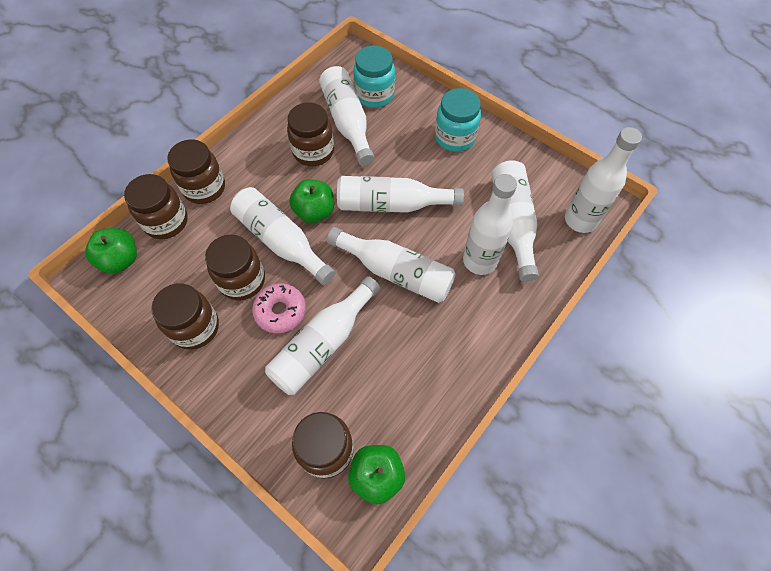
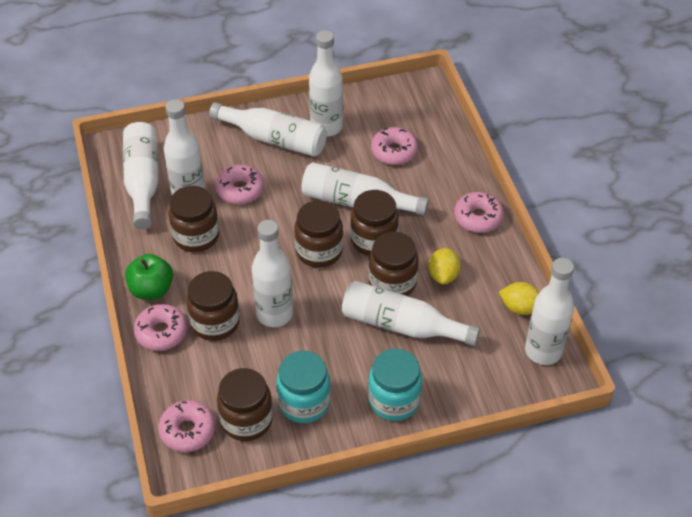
green apple: 3 -> 1
pink donut: 1 -> 5
yellow lemon: 0 -> 2

